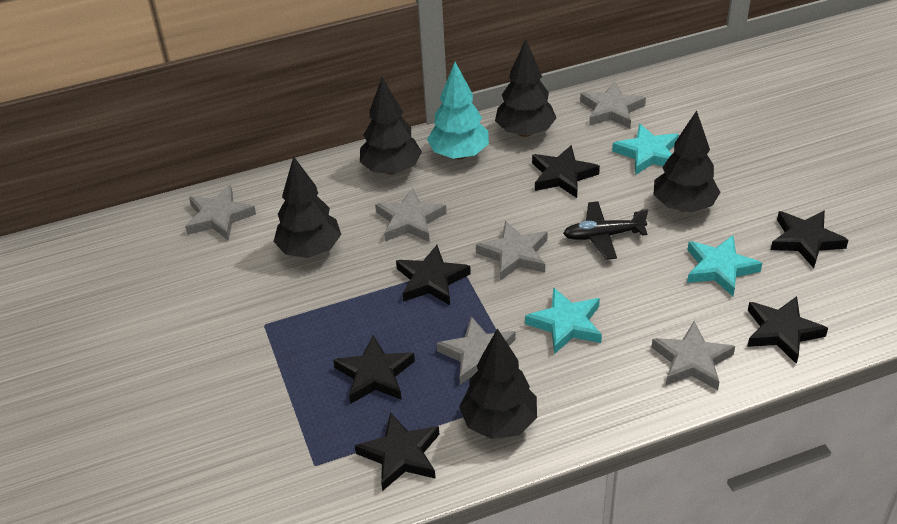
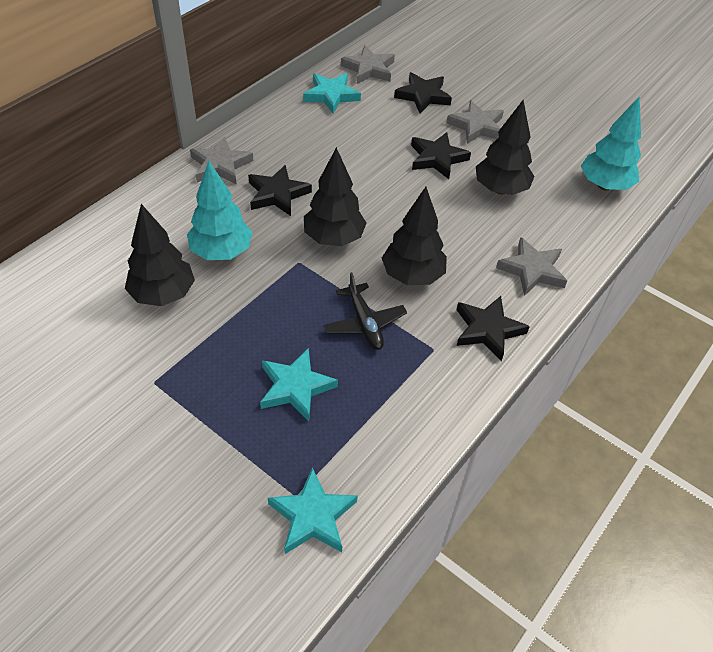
black star: 6 -> 4
black tree: 5 -> 4
grey star: 6 -> 4
turquoise tree: 1 -> 2

